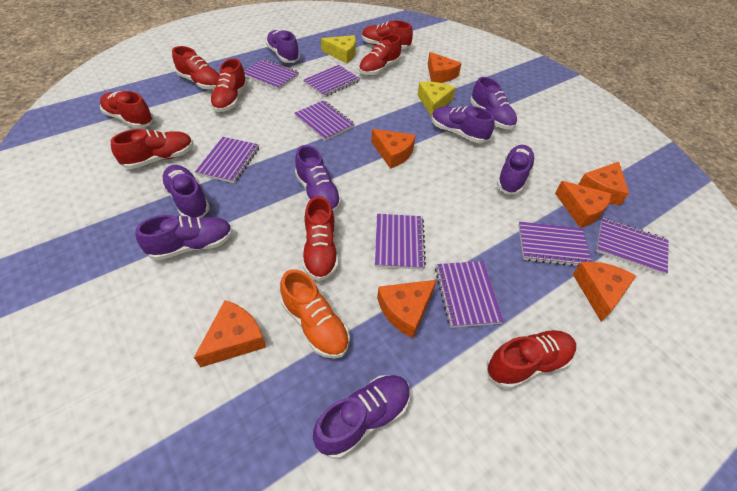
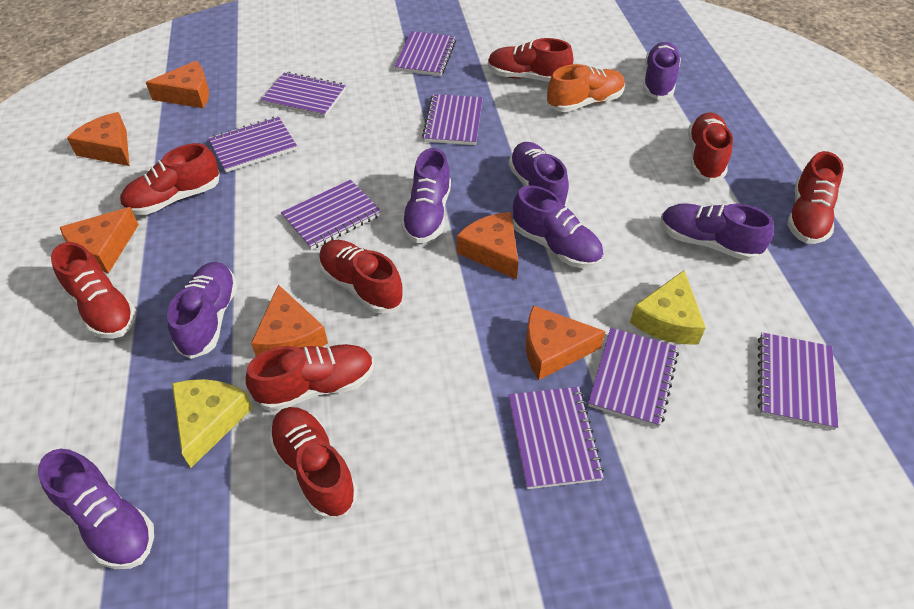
orange cheese: 7 -> 6
purple shoe: 8 -> 7

